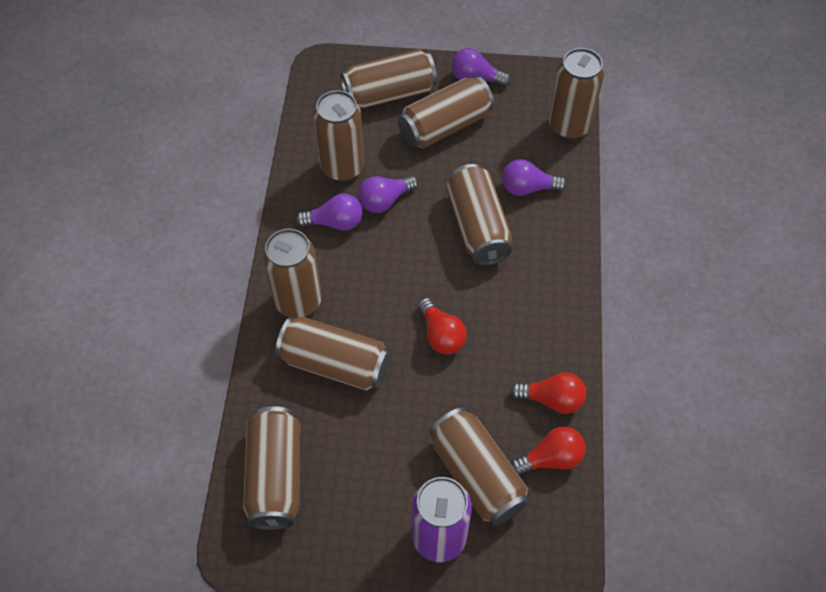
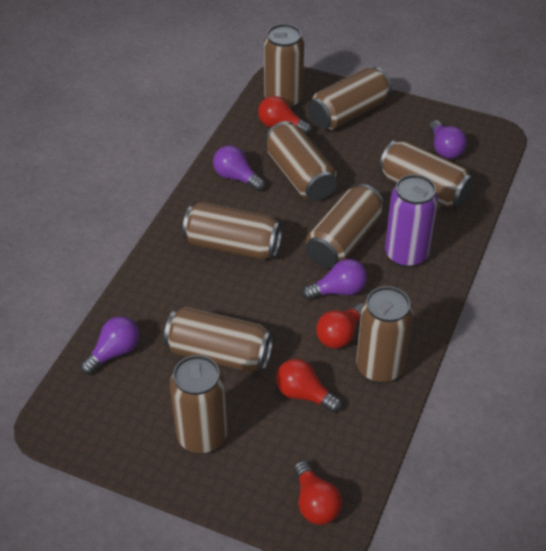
red light bulb: 3 -> 4

